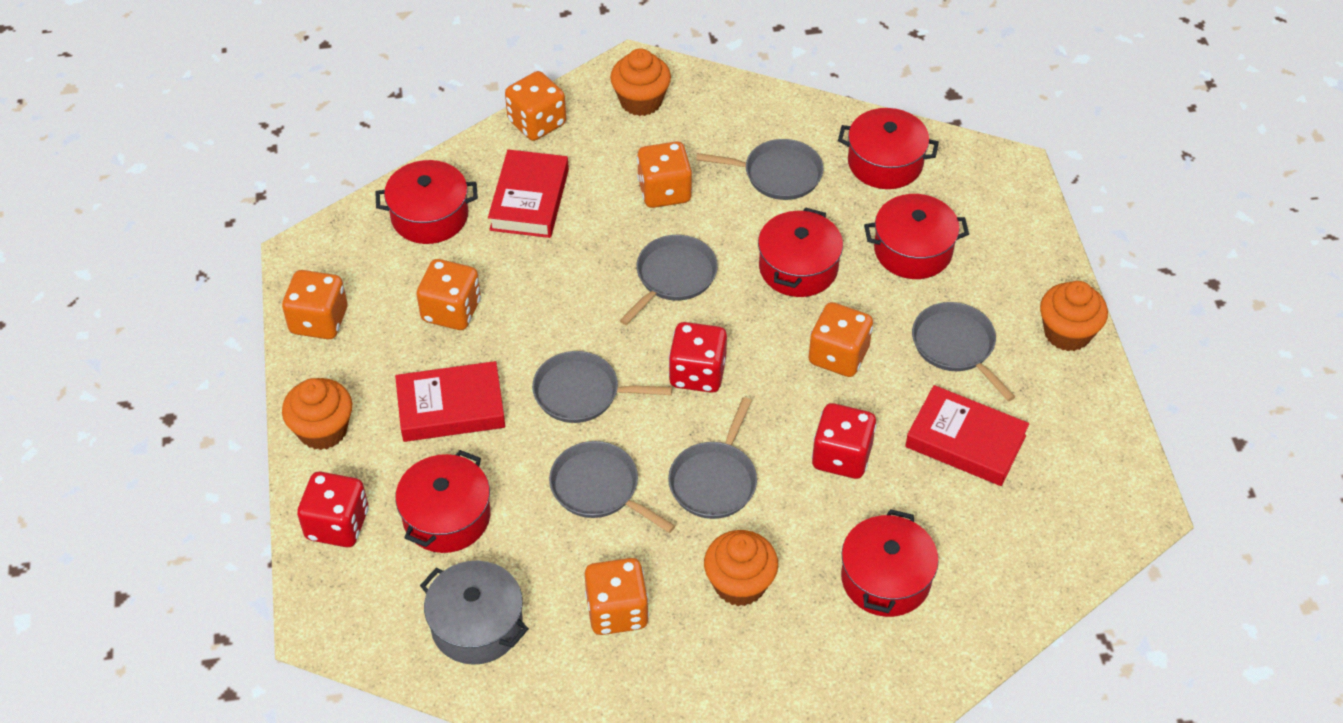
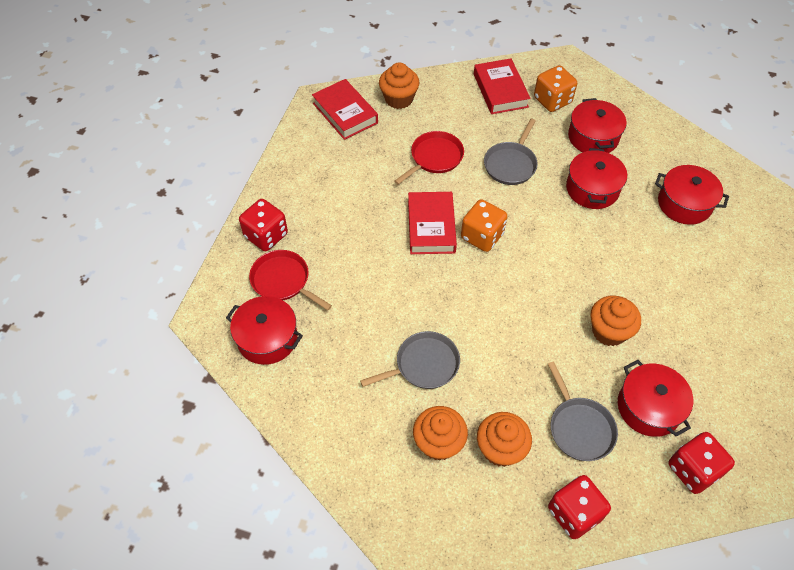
grey pan: 6 -> 3
grey pot: 1 -> 0
orange dice: 6 -> 2
red pan: 0 -> 2
red pot: 6 -> 5

